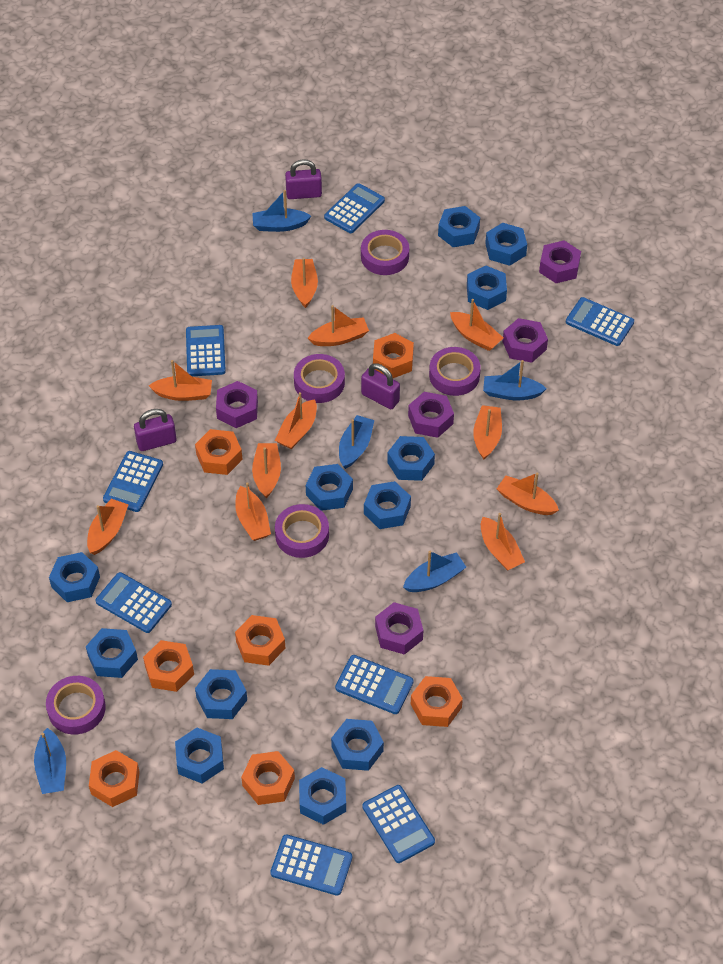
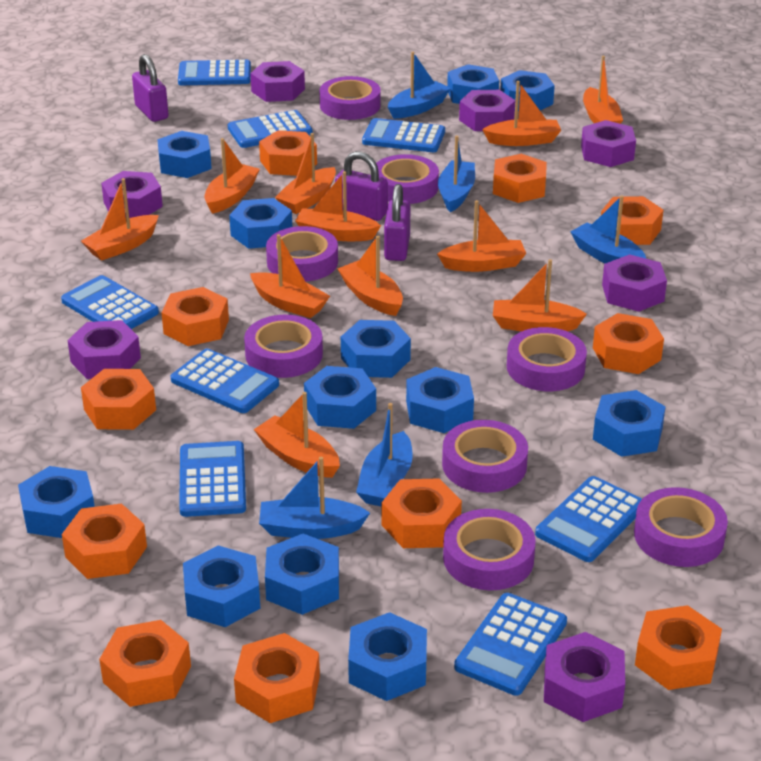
orange nut: 7 -> 11
purple nut: 5 -> 7
purple tape: 5 -> 8

